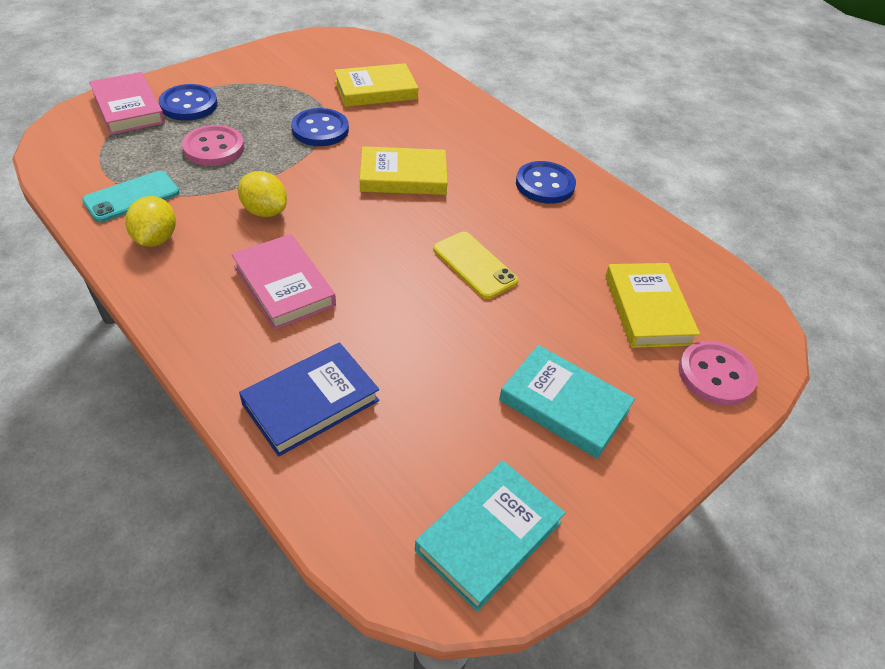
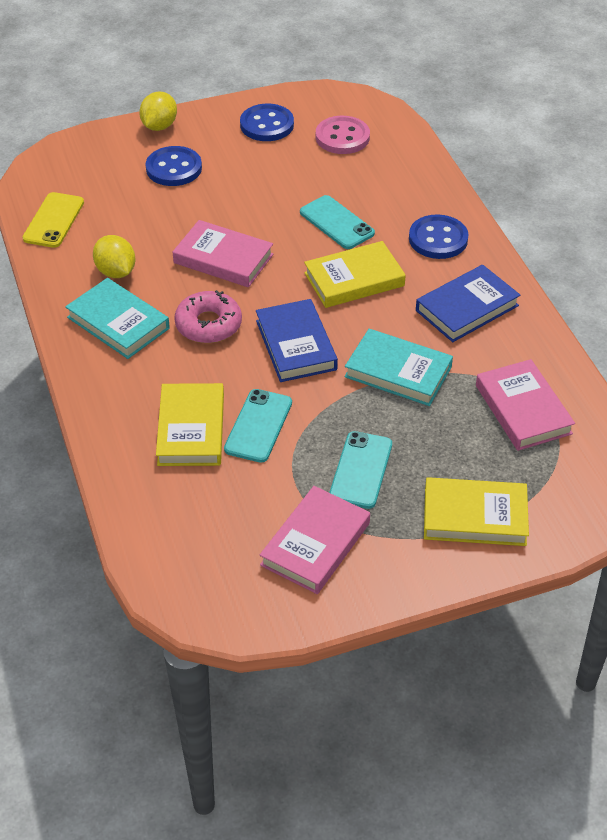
blue book: 1 -> 2
pink book: 2 -> 3
pink button: 2 -> 1
pink donut: 0 -> 1
turquoise phone: 1 -> 3

